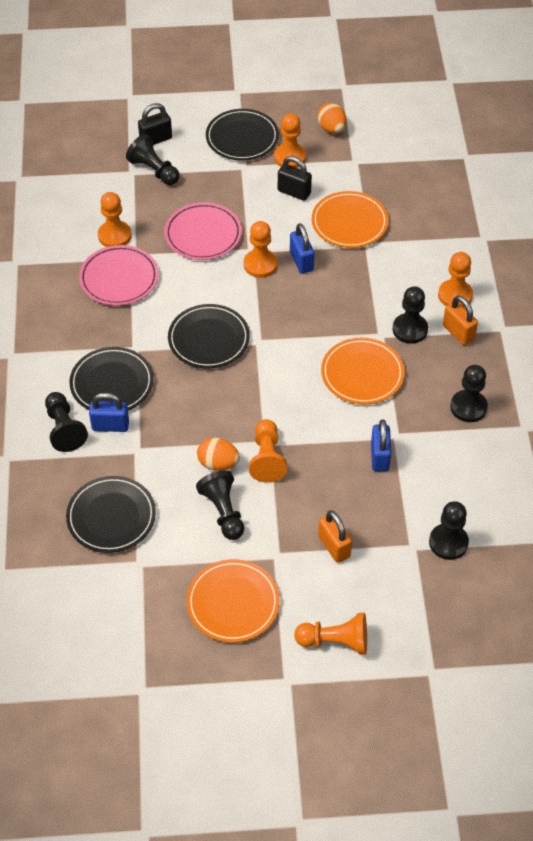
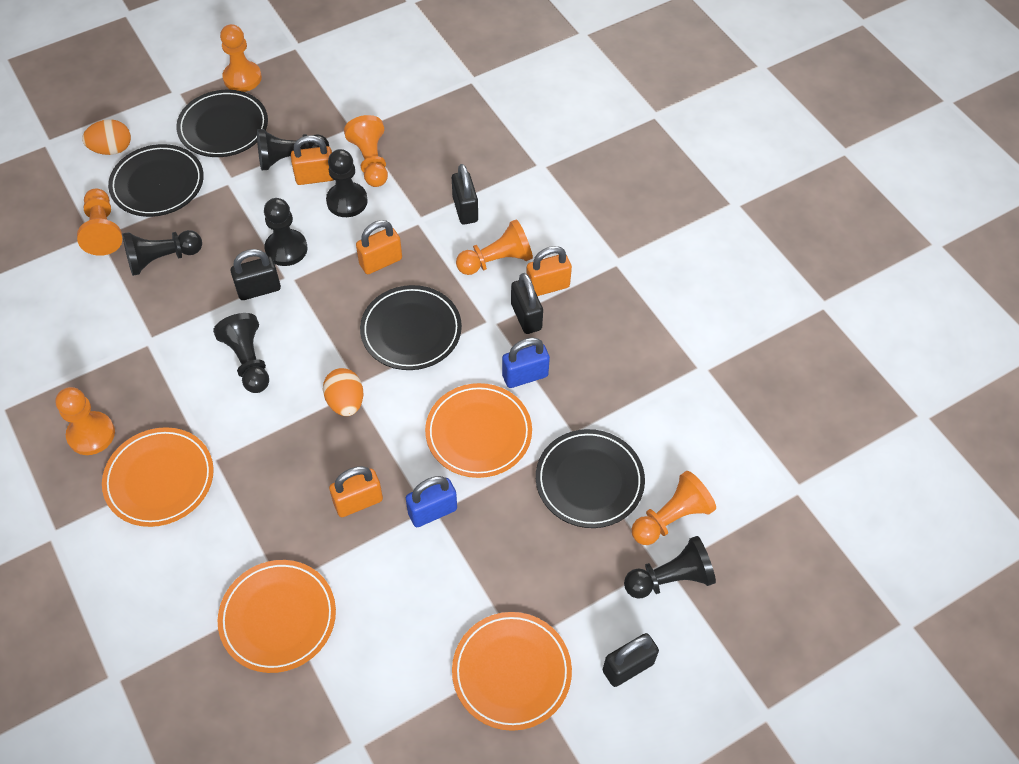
black padlock: 2 -> 4
blue padlock: 3 -> 2
orange padlock: 2 -> 4
orange plate: 3 -> 4
pink plate: 2 -> 0

